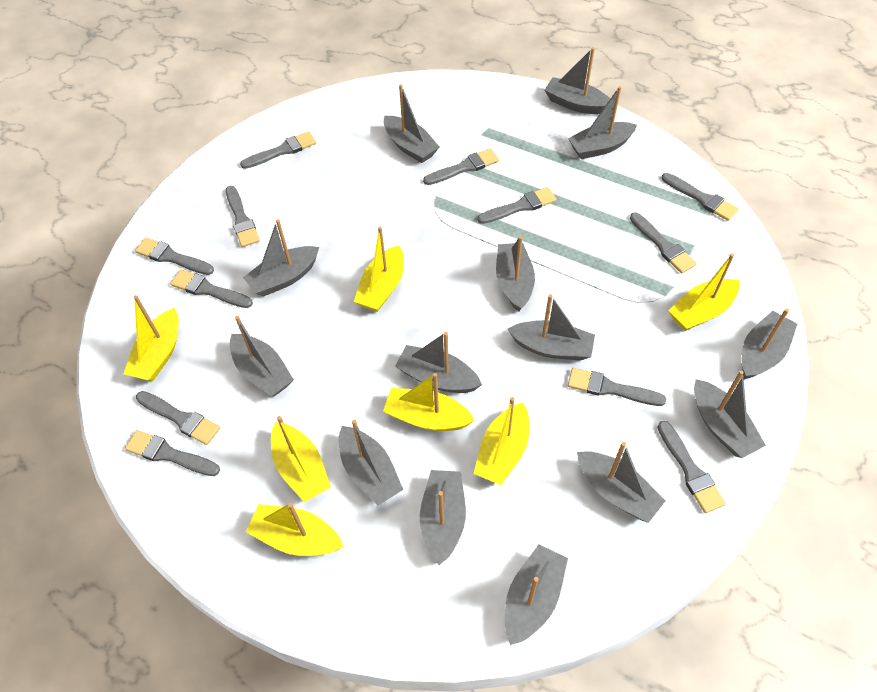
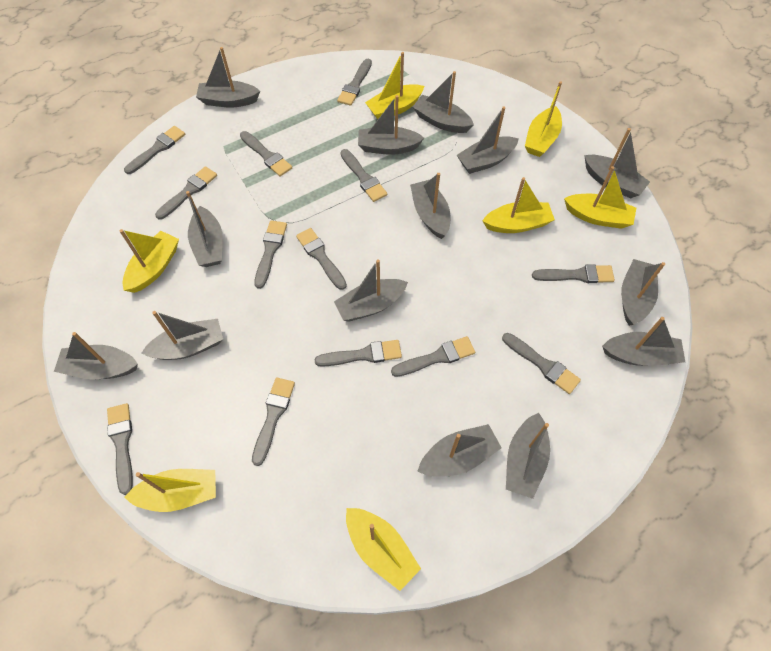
grey brush: 12 -> 13

